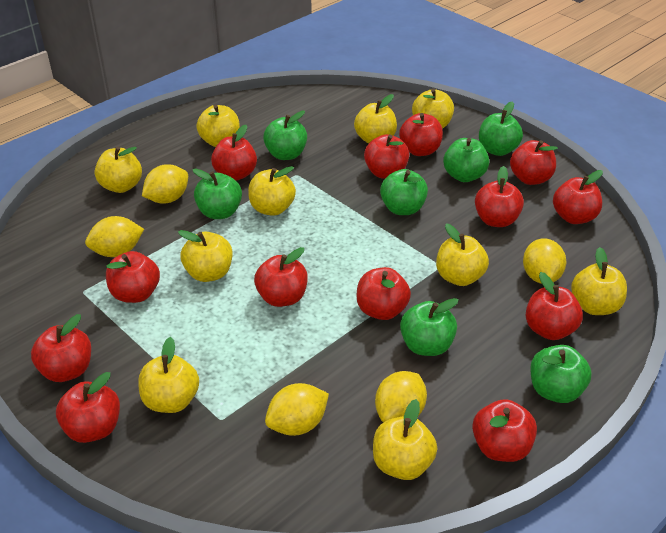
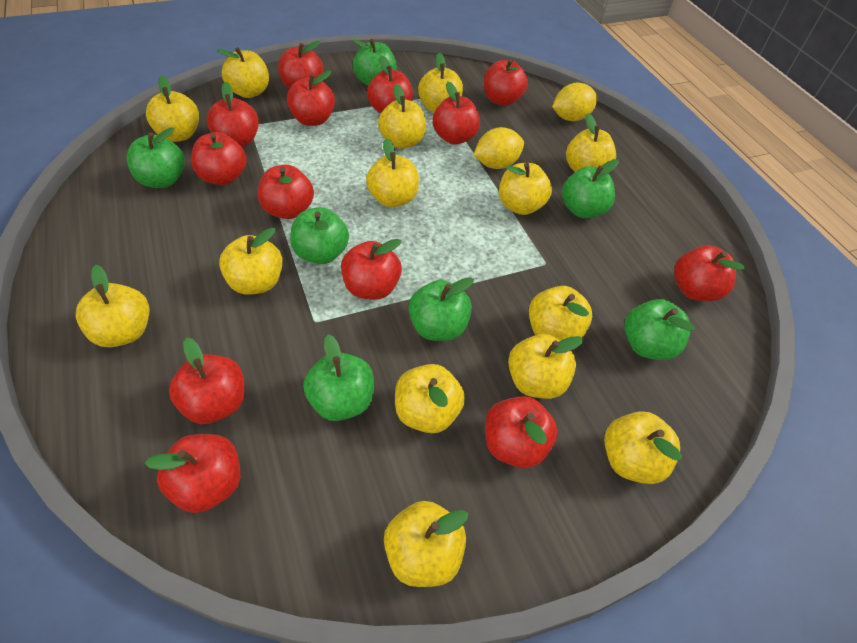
yellow apple: 10 -> 14
yellow lemon: 5 -> 2

